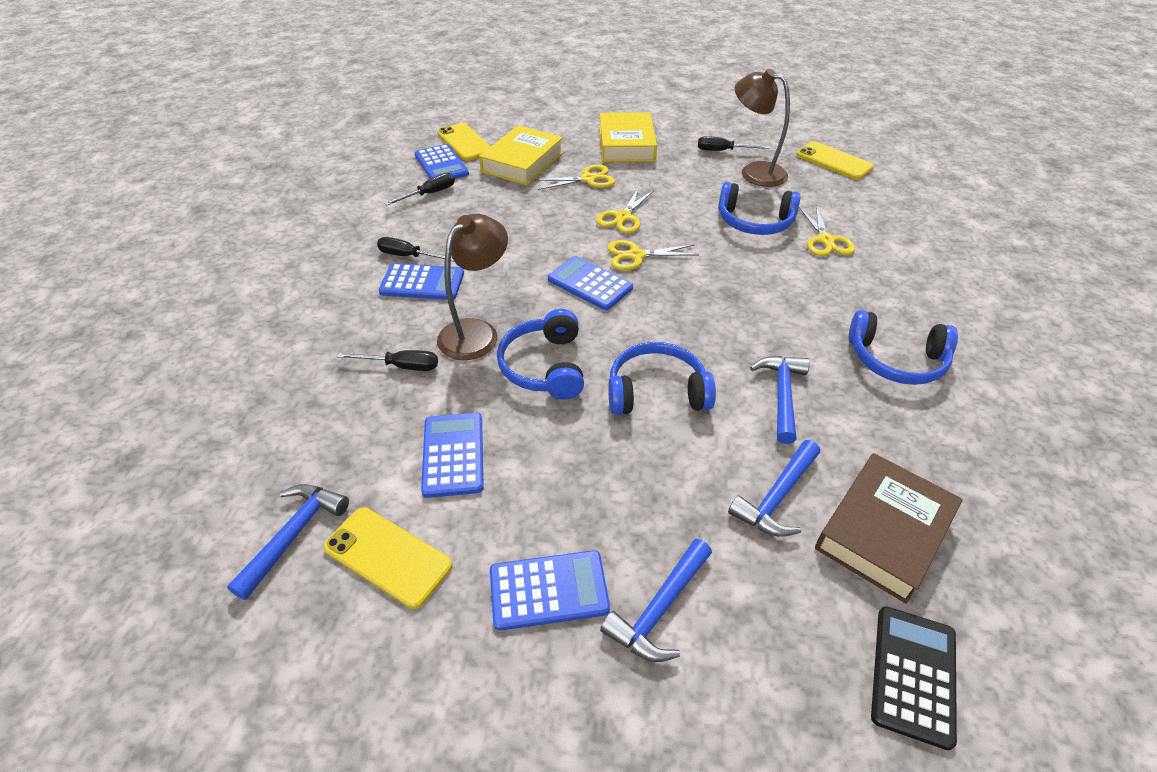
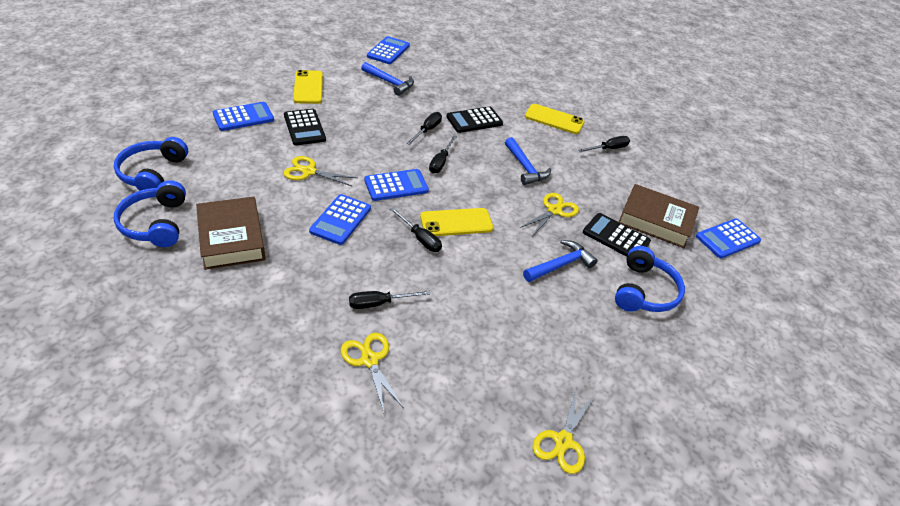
black calculator: 1 -> 3
black screwdriver: 4 -> 5
blue hammer: 4 -> 3
blue headphones: 4 -> 3
brown book: 1 -> 2
brown lamp: 2 -> 0
yellow book: 2 -> 0

